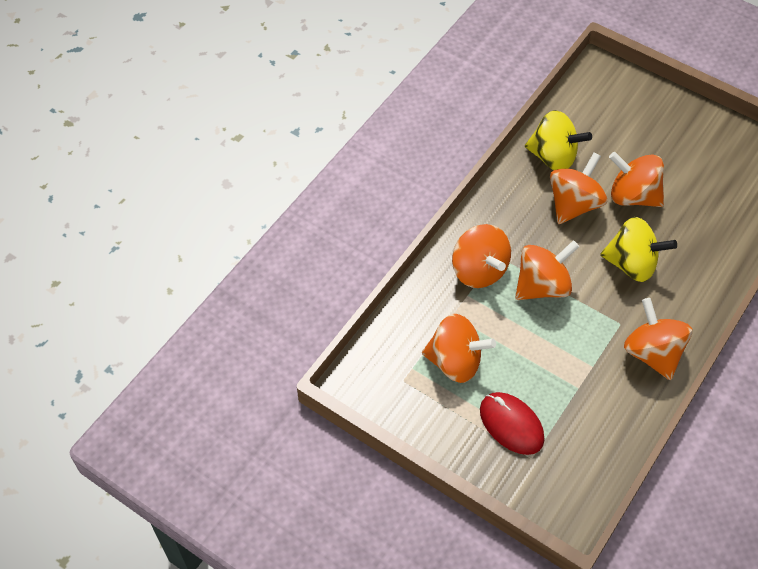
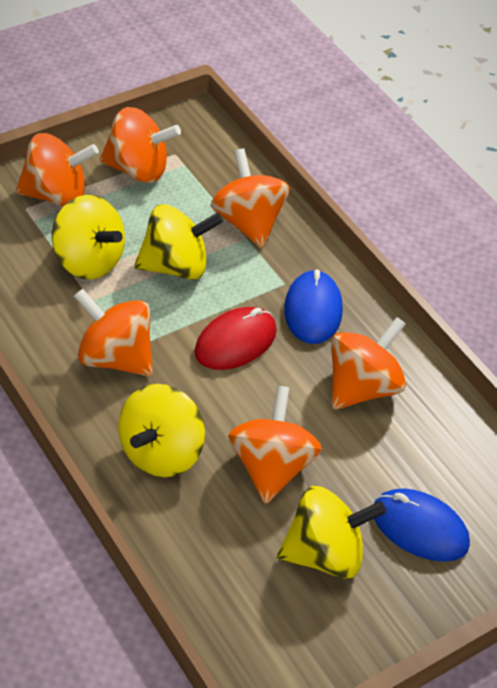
blue mouse: 0 -> 2
yellow spinning top: 2 -> 4

